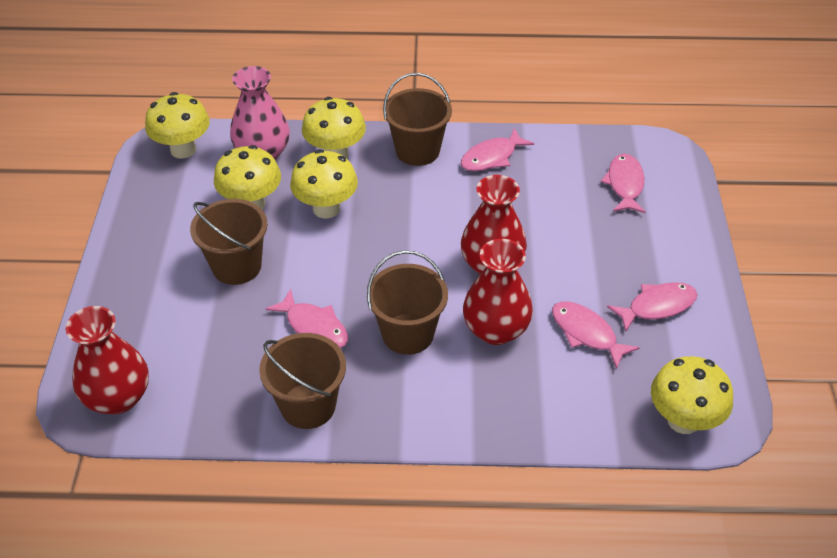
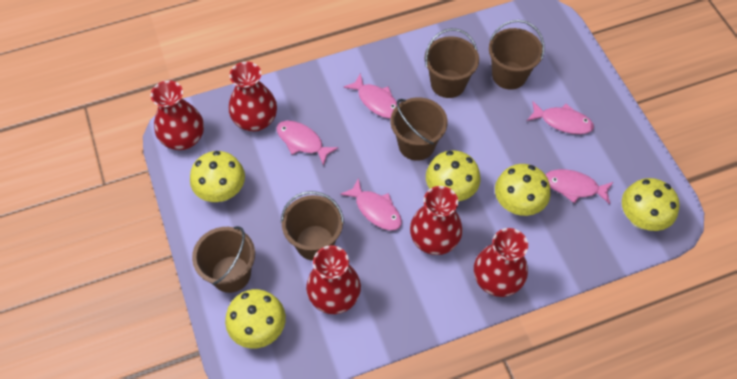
brown bucket: 4 -> 5
pink vase: 1 -> 0
red vase: 3 -> 5

